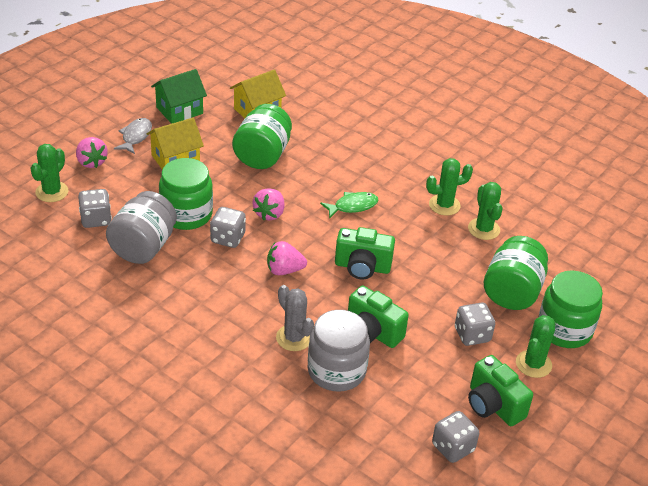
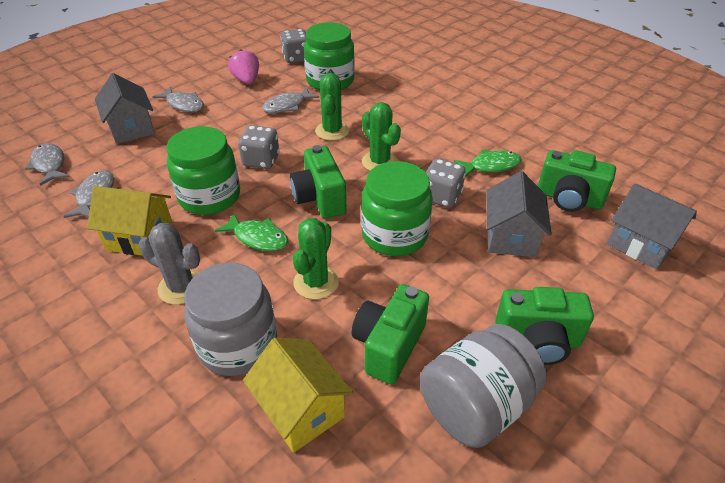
green cactus: 4 -> 3
green camera: 3 -> 4
green fish: 1 -> 2
green house: 1 -> 0
green jar: 4 -> 3
grey dice: 4 -> 3
grey fish: 1 -> 4
grey house: 0 -> 3
pink strawberry: 3 -> 1

